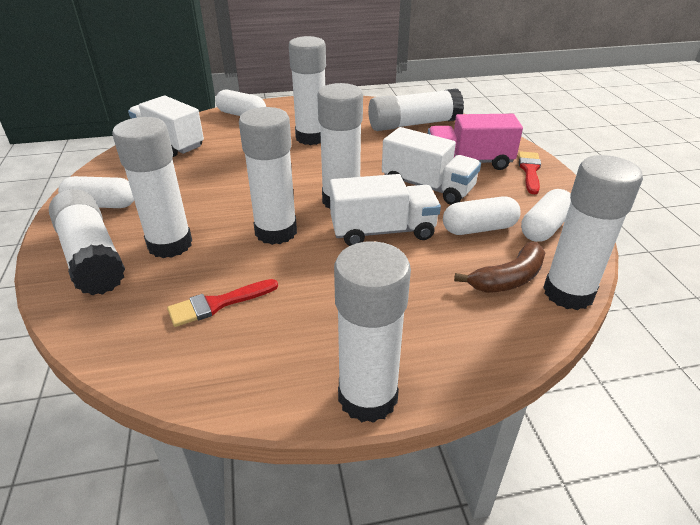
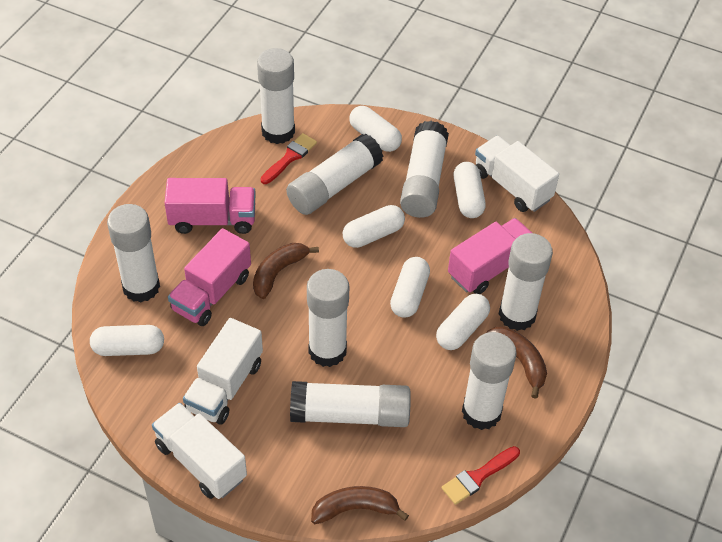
brown banana: 1 -> 3
pink truck: 1 -> 3
white capsule: 4 -> 6

